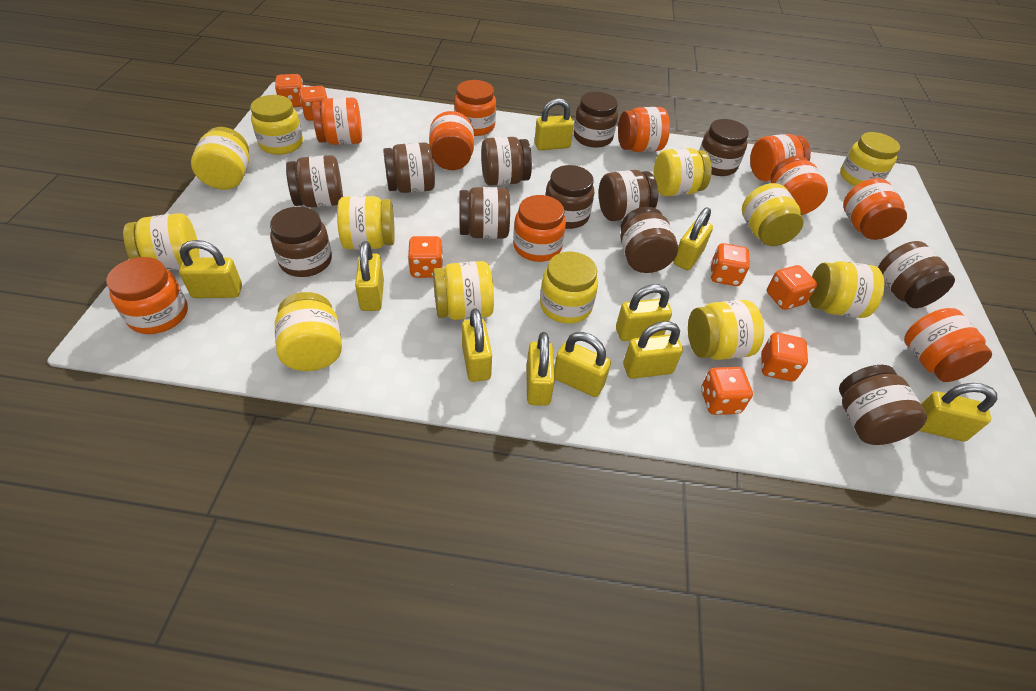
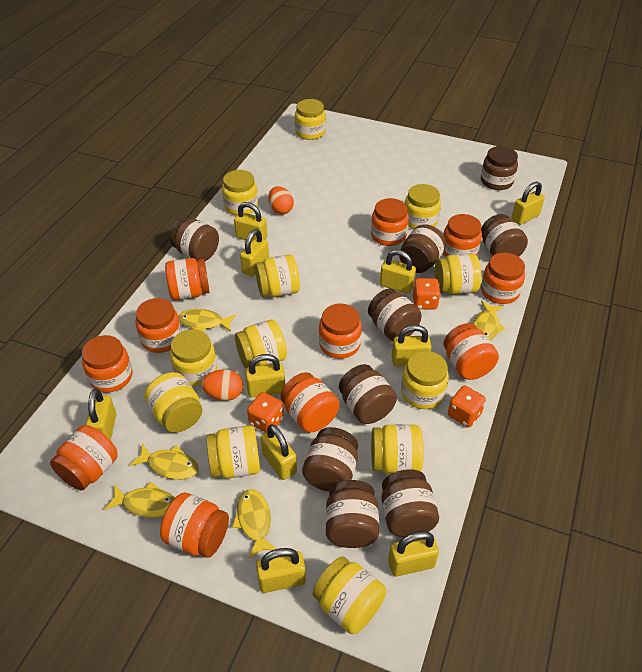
brown jar: 12 -> 9
orange dice: 7 -> 3
orange egg: 0 -> 2
orange jar: 10 -> 11
yellow fish: 0 -> 5

